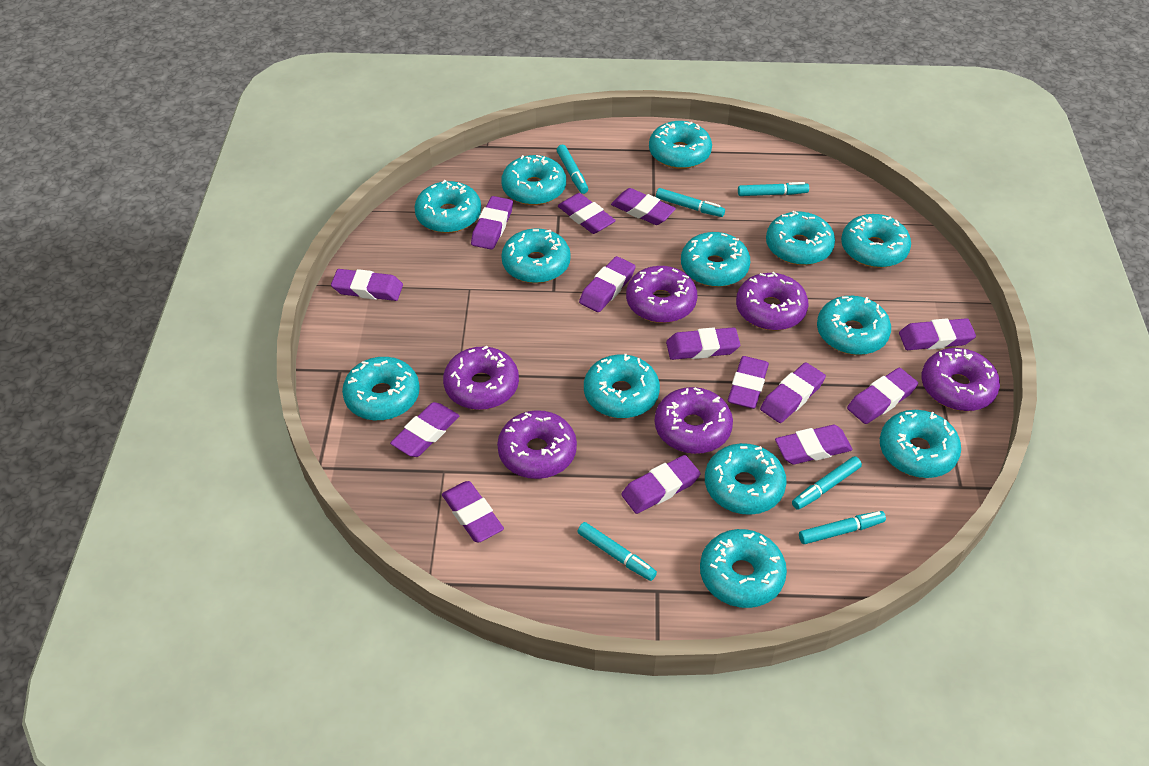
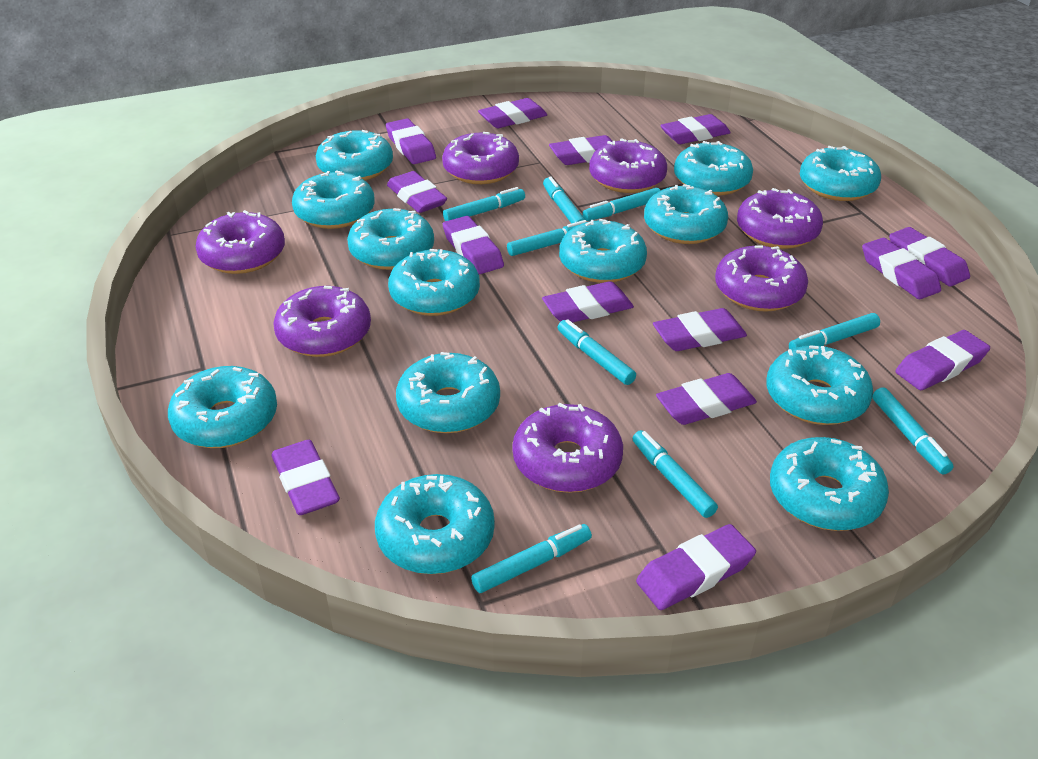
purple donut: 6 -> 7
turquoise marker: 6 -> 9

